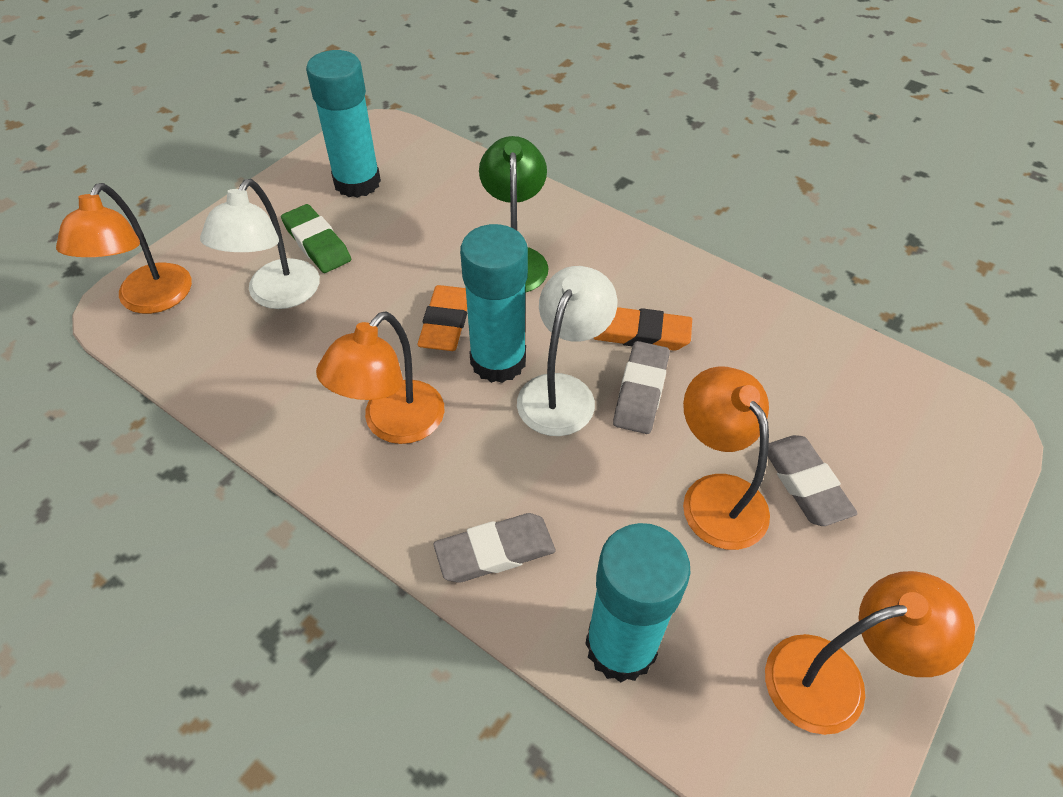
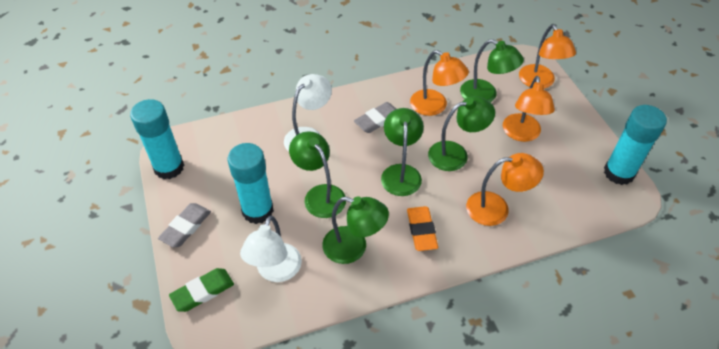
green lamp: 1 -> 5
grey eraser: 3 -> 2
orange eraser: 2 -> 1

